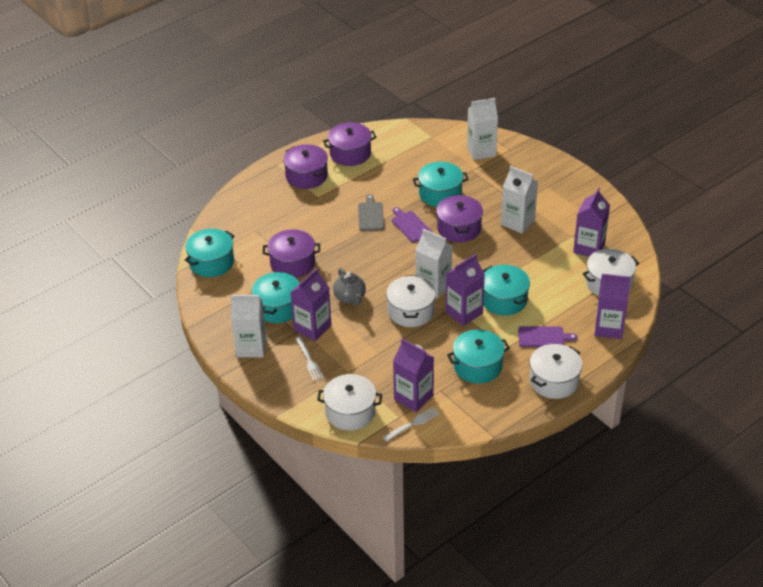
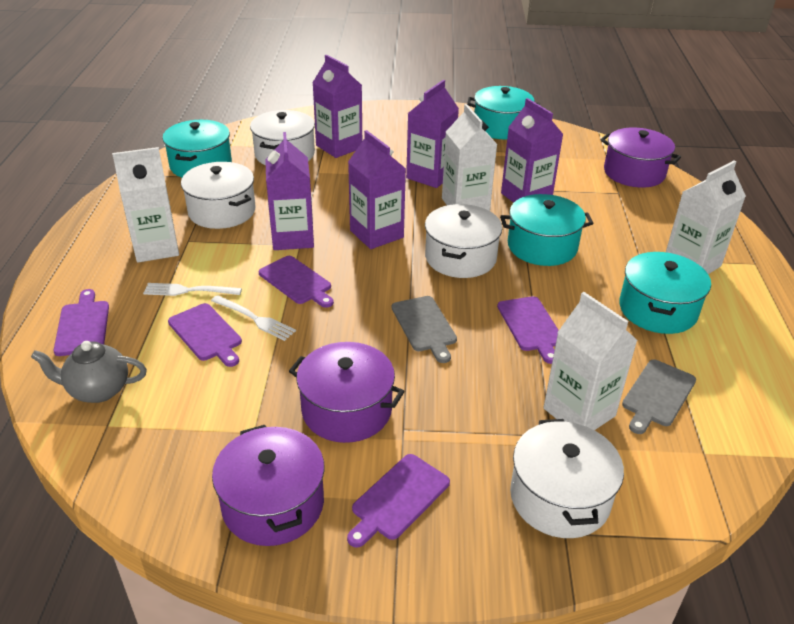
grey cutting board: 1 -> 2
purple cutting board: 2 -> 5
purple pot: 4 -> 3
turquoise pot: 5 -> 4

